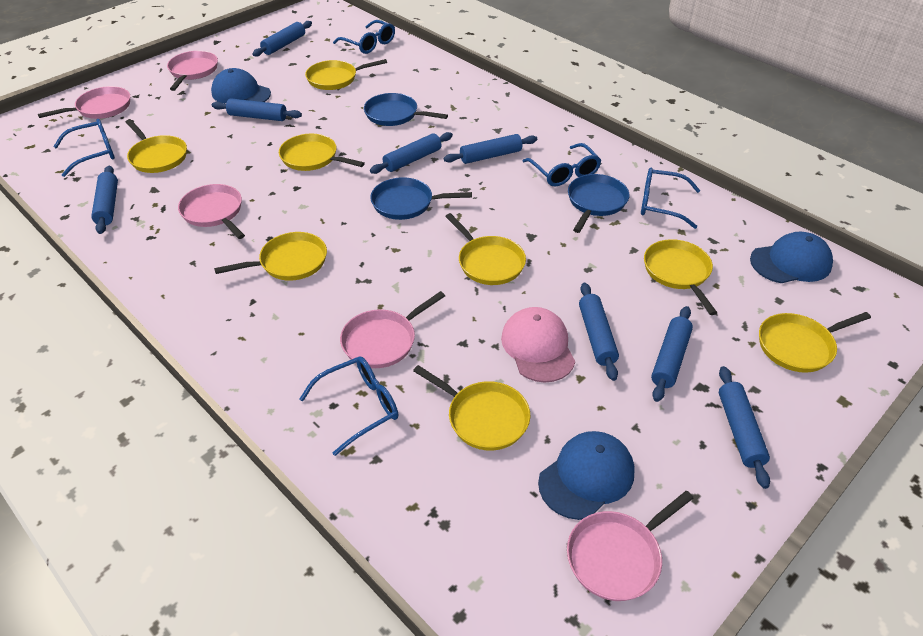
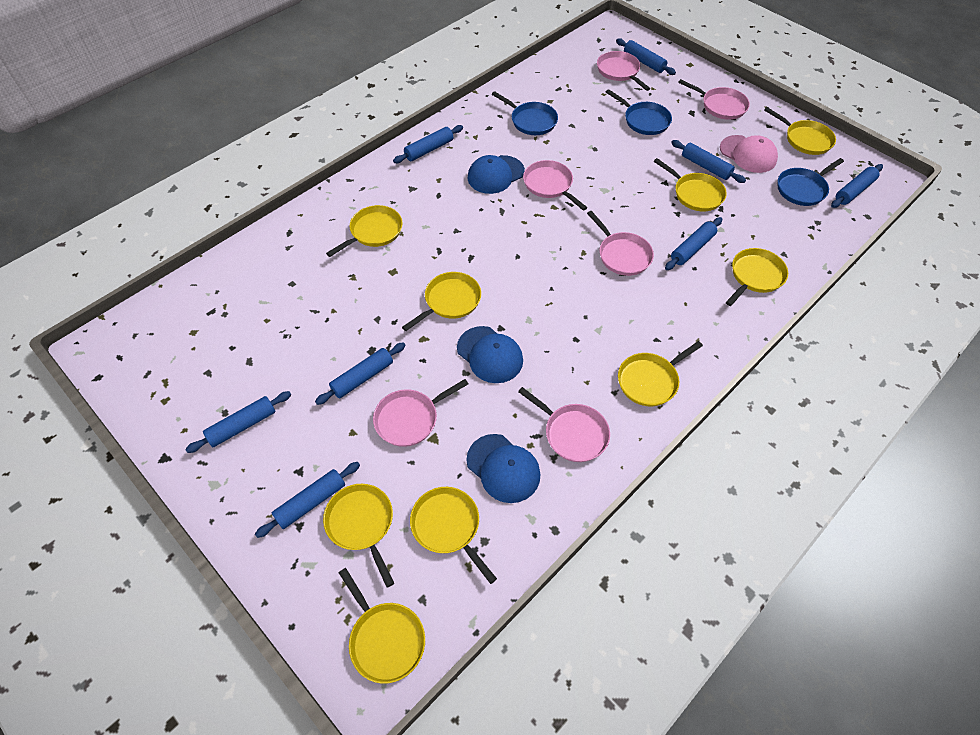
blue glasses: 5 -> 0
pink pan: 5 -> 6
yellow pan: 8 -> 9

